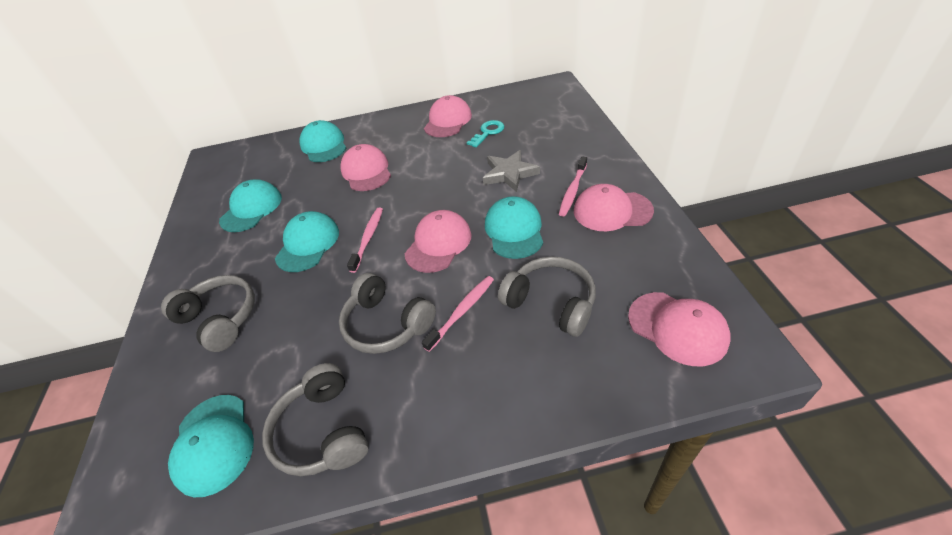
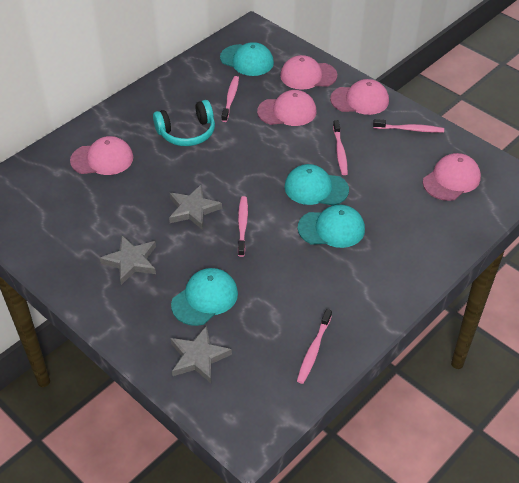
grey headphones: 4 -> 0
grey star: 1 -> 3
pink toothbrush: 3 -> 5
turquoise cap: 5 -> 4
turquoise headphones: 0 -> 1
turquoise key: 1 -> 0

